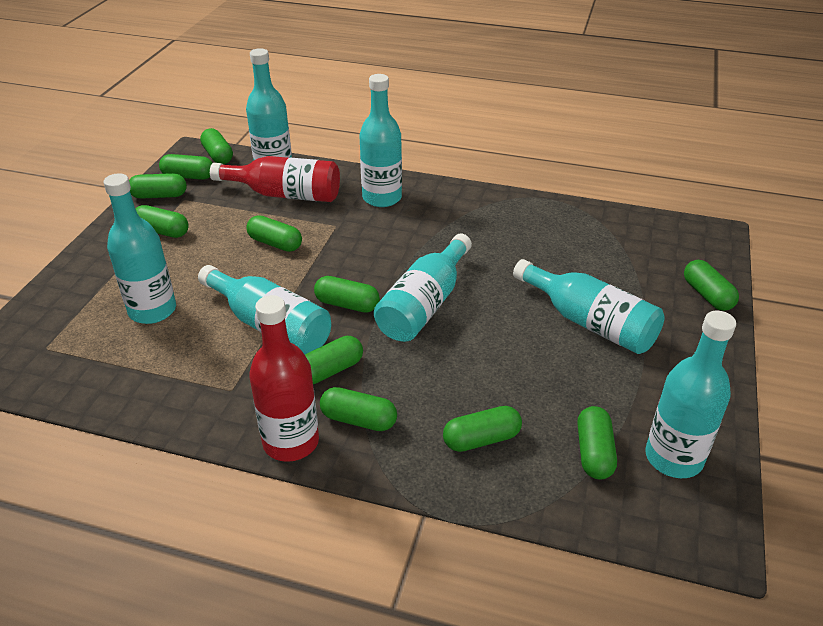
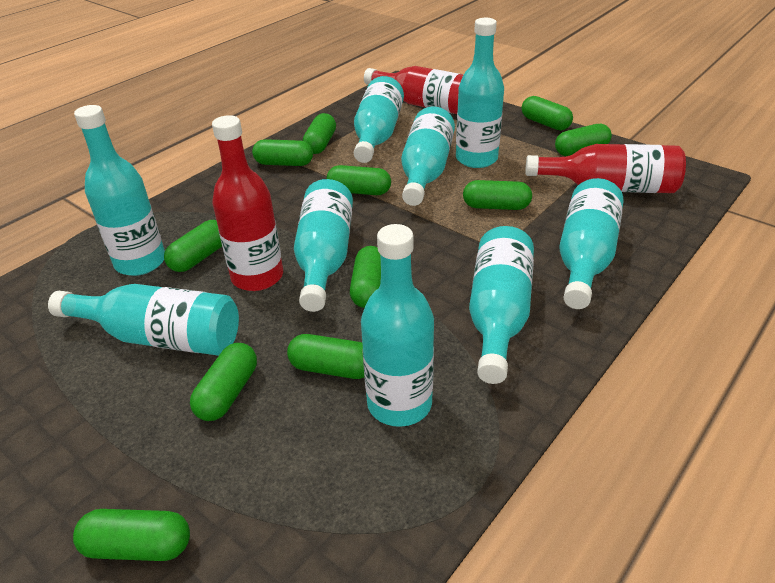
red bottle: 2 -> 3
turquoise bottle: 7 -> 9

